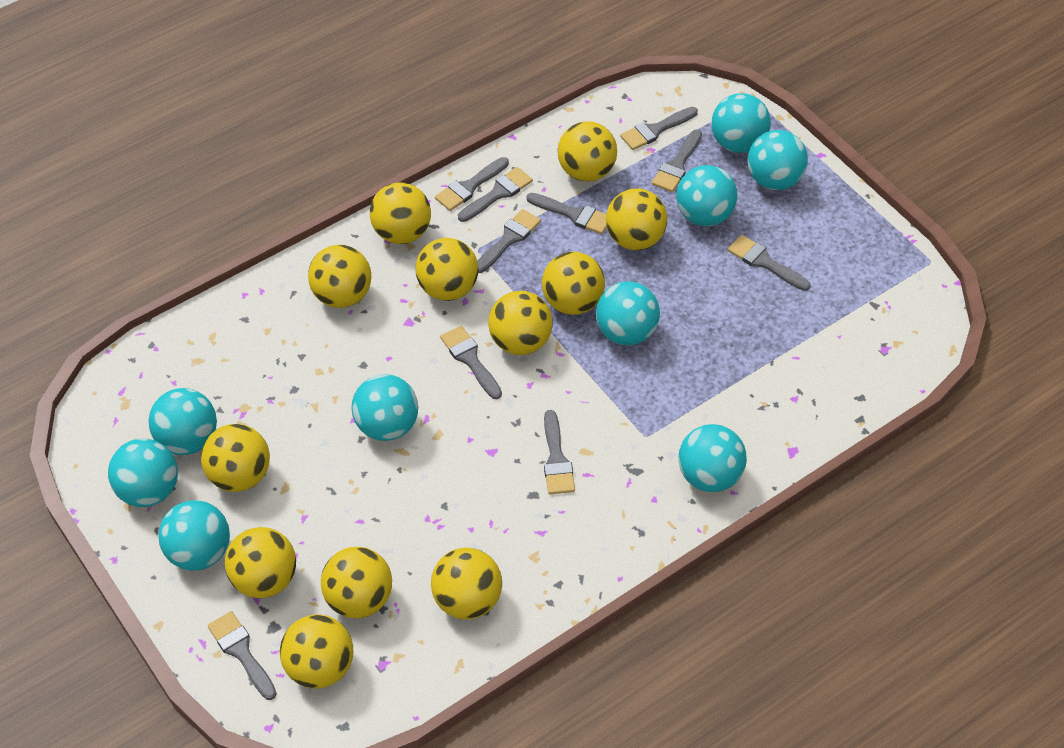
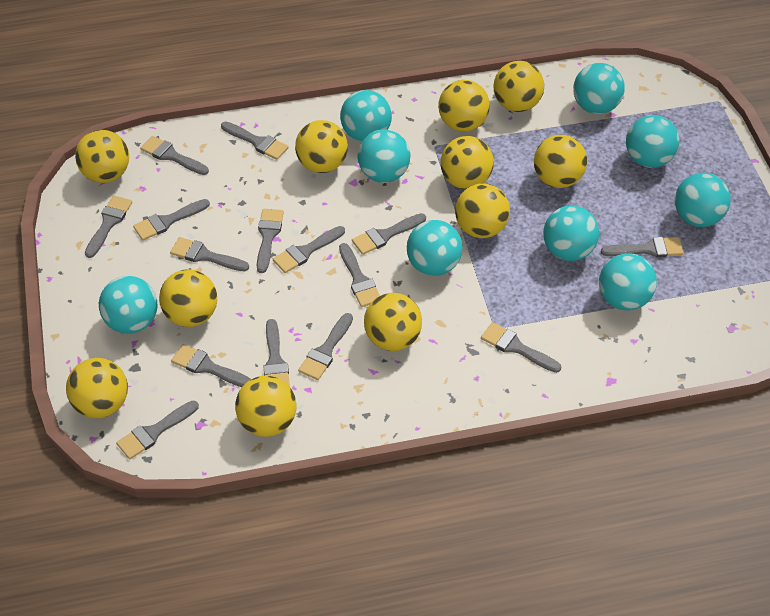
grey brush: 10 -> 15
yellow ball: 12 -> 11

